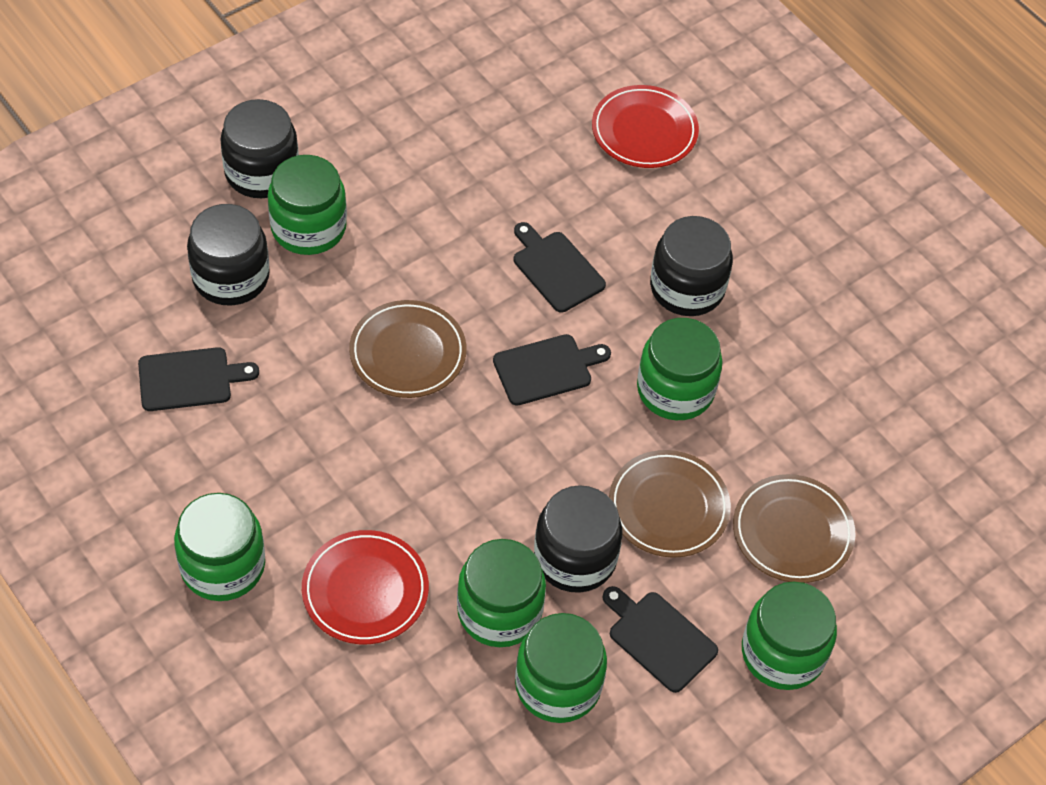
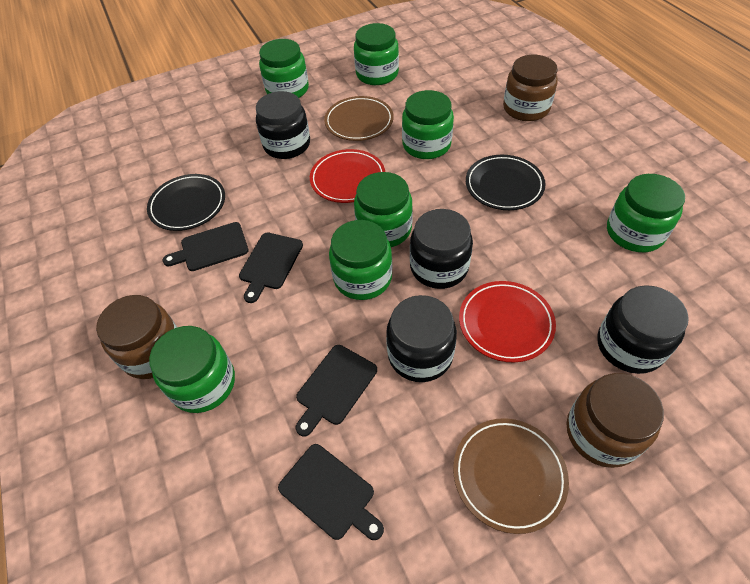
black plate: 0 -> 2
brown jar: 0 -> 3
brown plate: 3 -> 2
green jar: 6 -> 7

